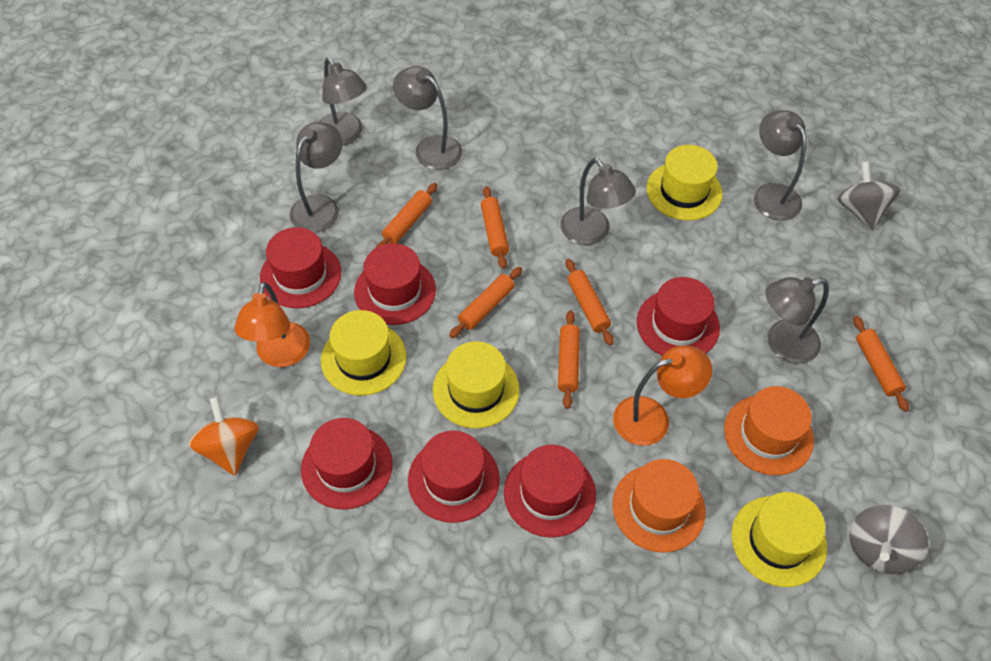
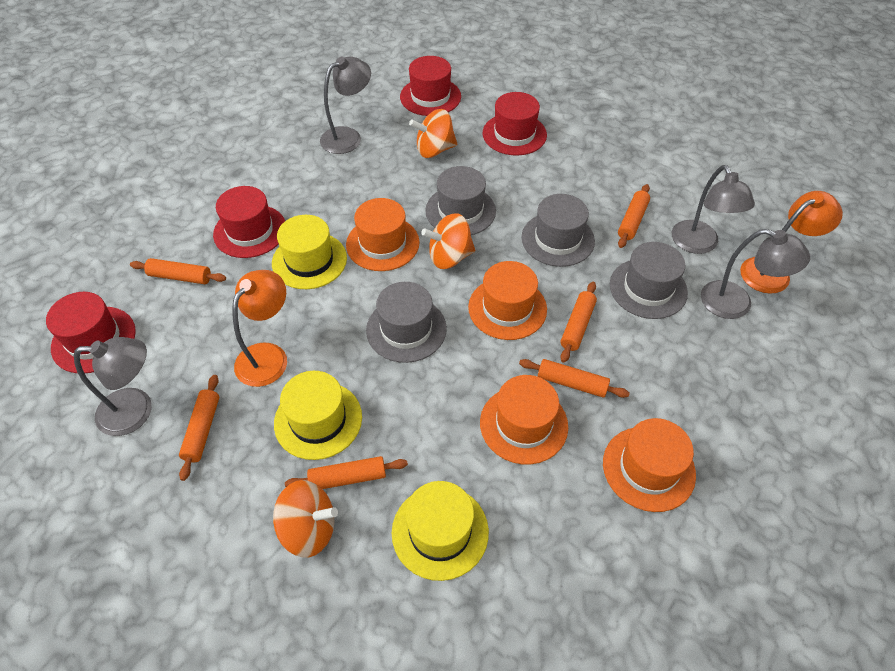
grey hat: 0 -> 4
grey lamp: 6 -> 4
grey spinning top: 2 -> 0
orange hat: 2 -> 4
orange spinning top: 1 -> 3
red hat: 6 -> 4
yellow hat: 4 -> 3

